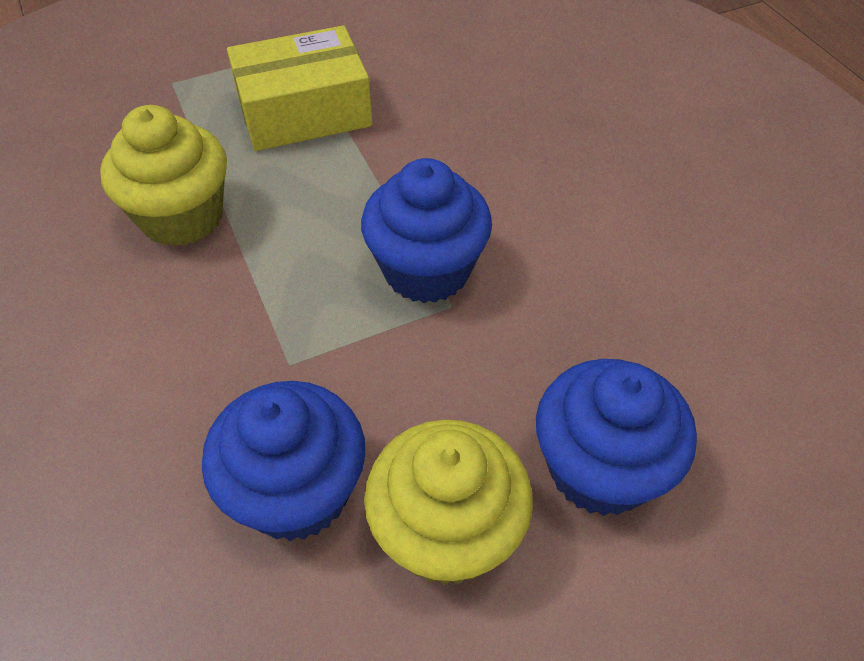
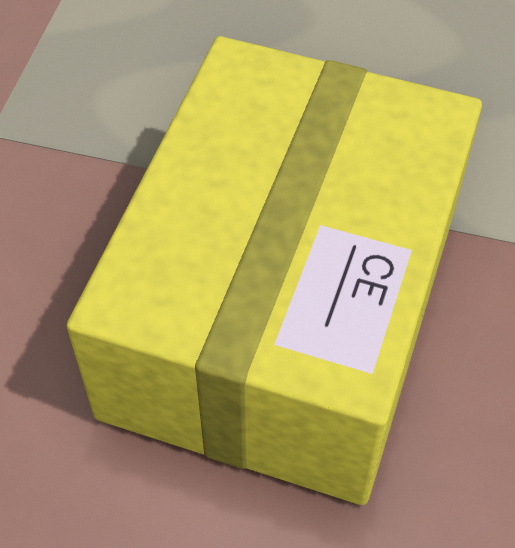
blue cupcake: 3 -> 0
yellow cupcake: 2 -> 0

